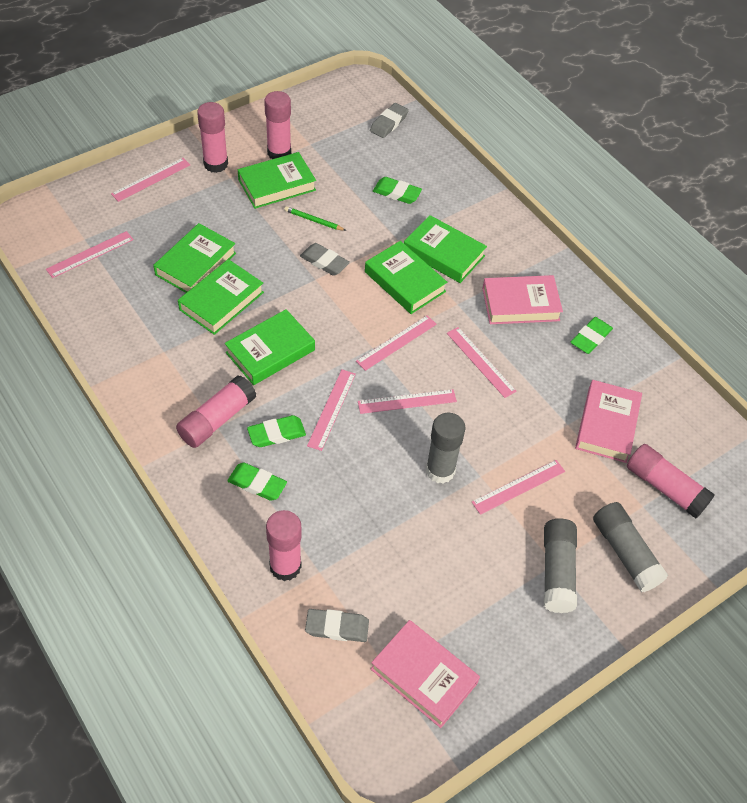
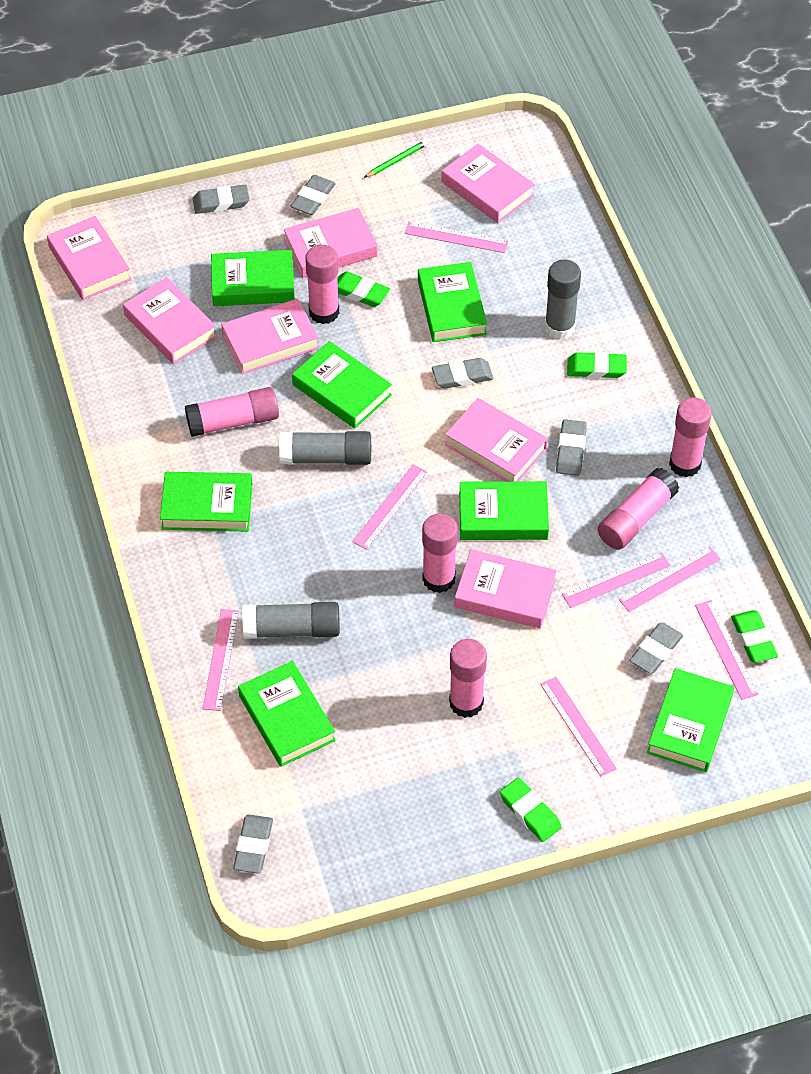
green book: 6 -> 7
grey eraser: 3 -> 6
pink book: 3 -> 7
pink glue stick: 5 -> 6

